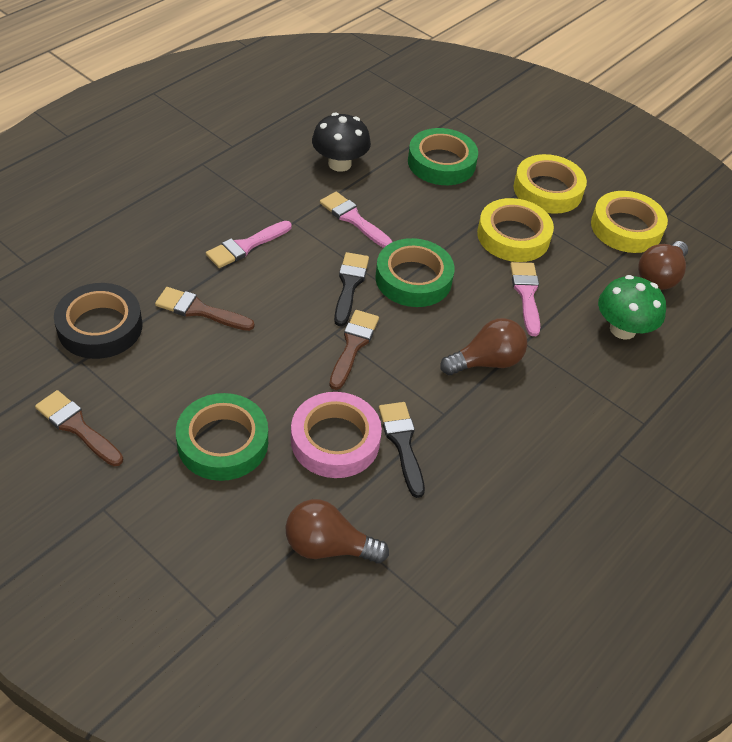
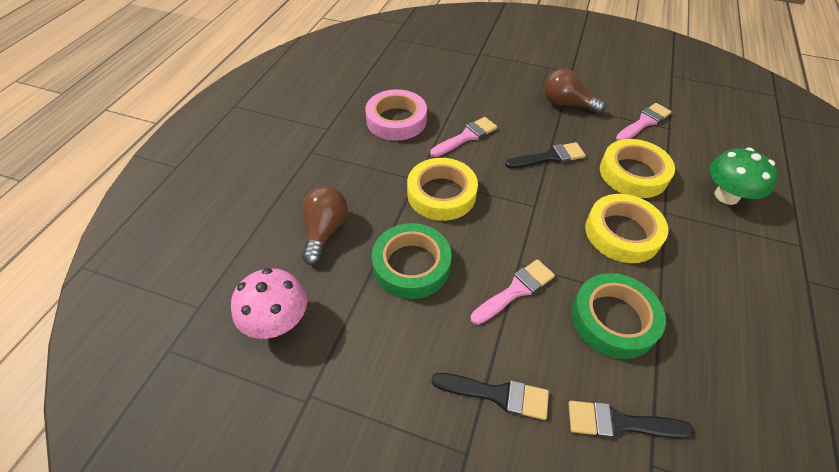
black brush: 2 -> 3
black mushroom: 1 -> 0
black tape: 1 -> 0
brown brush: 3 -> 0
brown light bulb: 3 -> 2
green tape: 3 -> 2
pink mushroom: 0 -> 1

